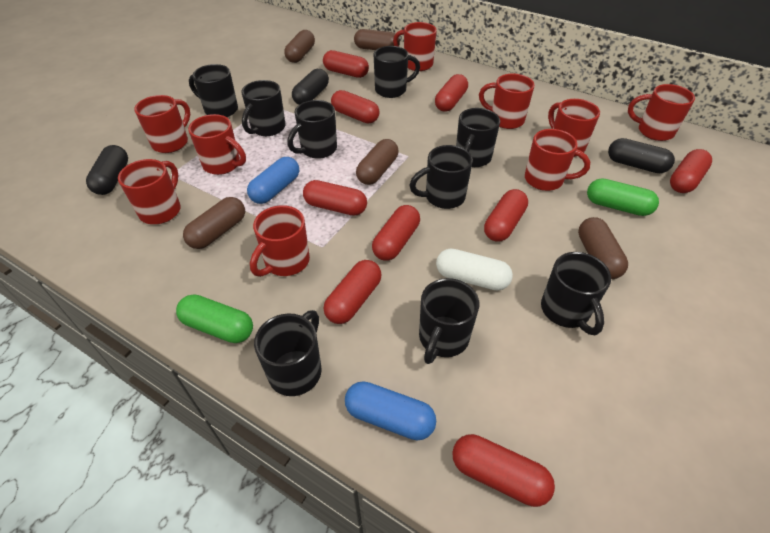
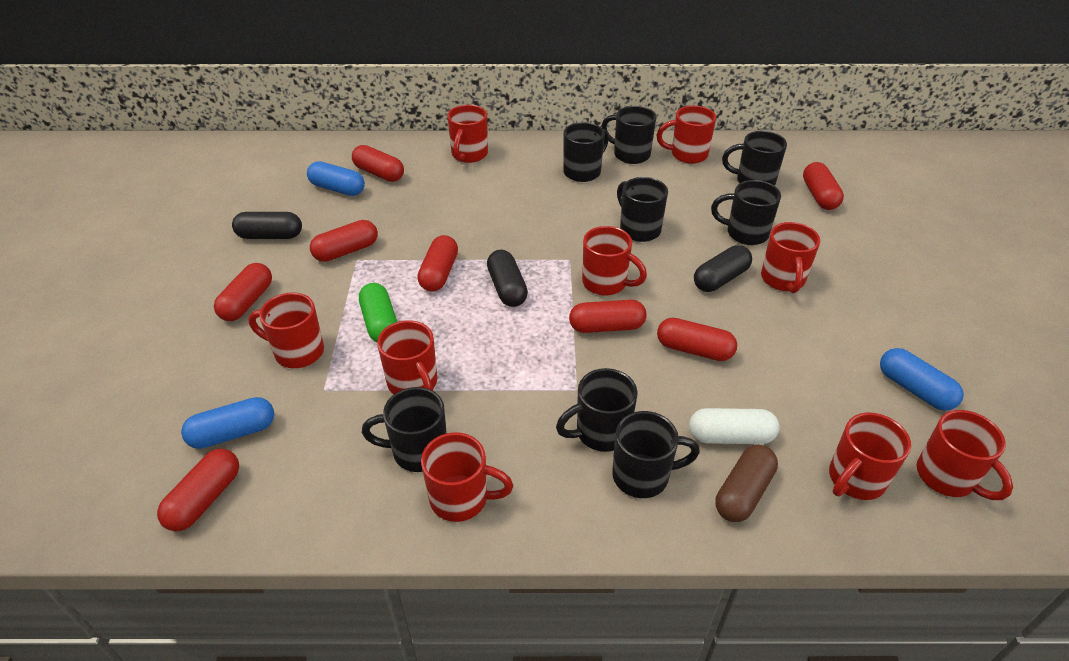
black mug: 9 -> 8
blue capsule: 2 -> 3
brown capsule: 5 -> 1
green capsule: 2 -> 1
red capsule: 9 -> 8

